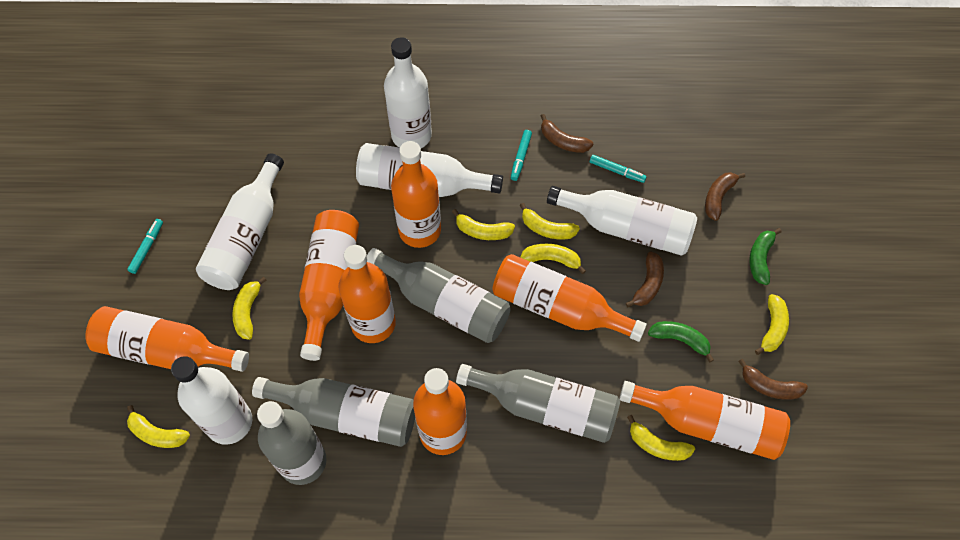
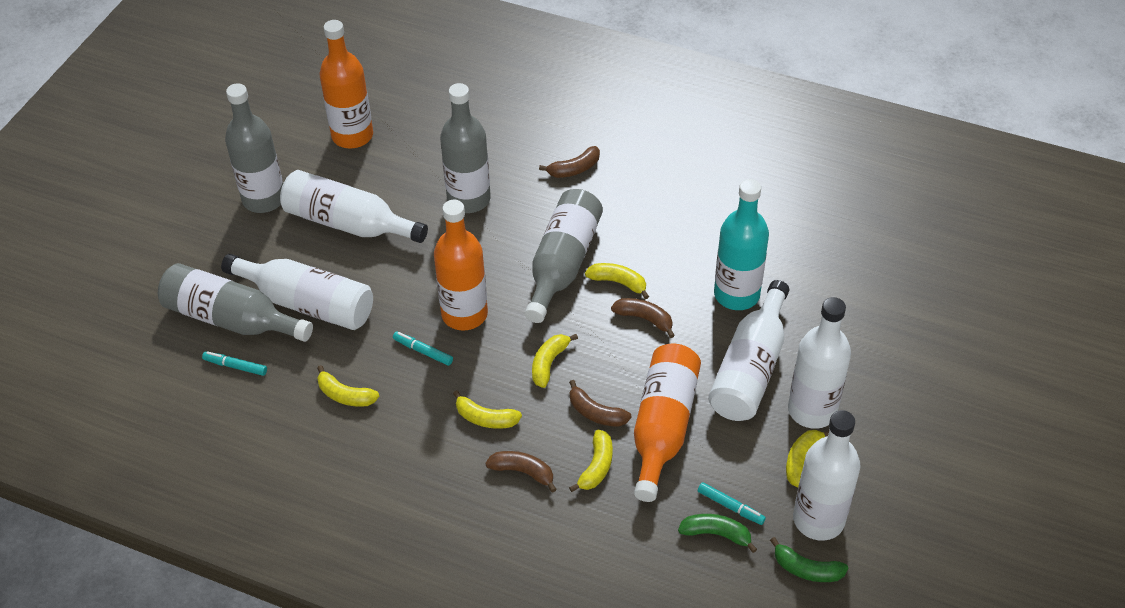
orange bottle: 7 -> 3
turquoise bottle: 0 -> 1
yellow banana: 7 -> 6

